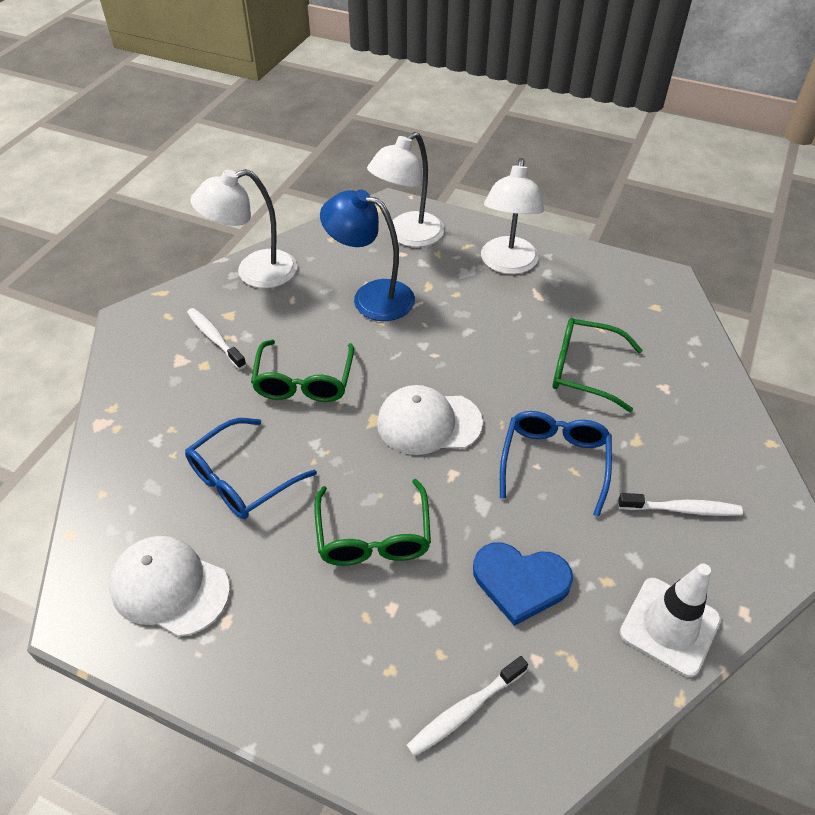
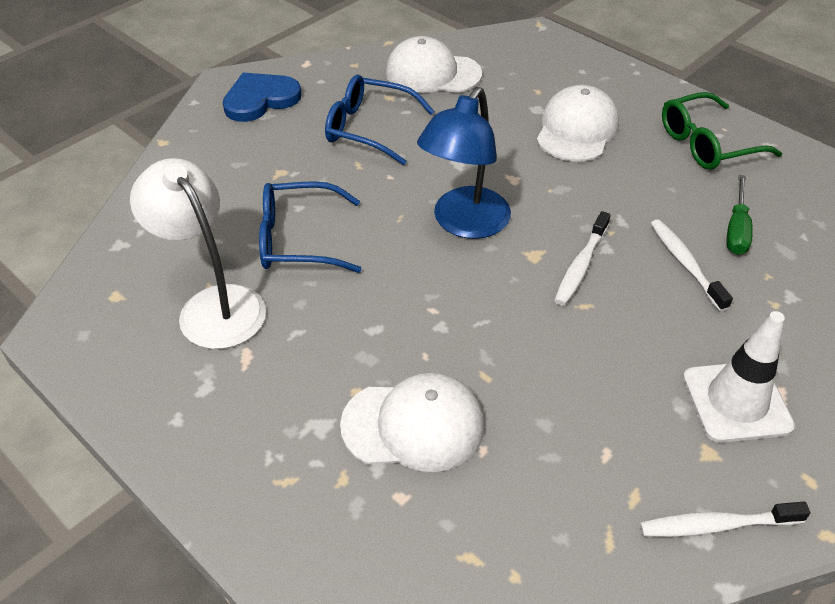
green glasses: 3 -> 1
green screwdriver: 0 -> 1
white cap: 2 -> 3
white lamp: 3 -> 1

